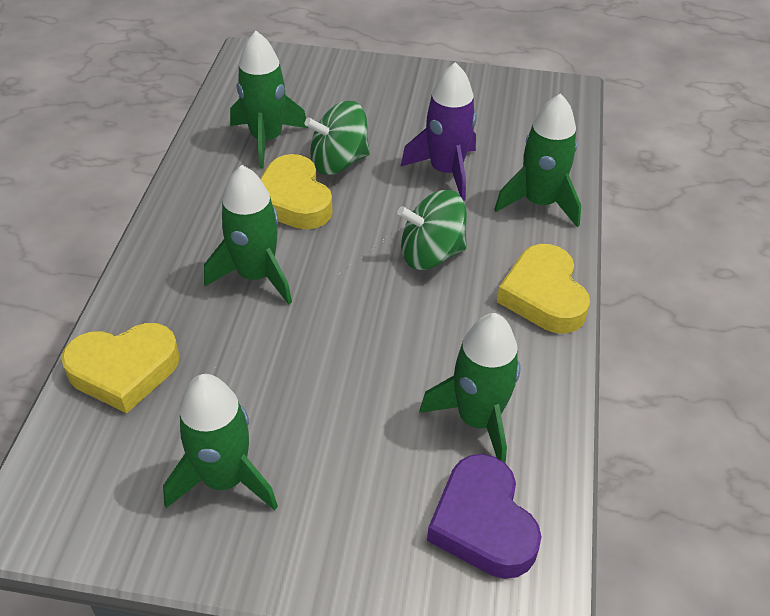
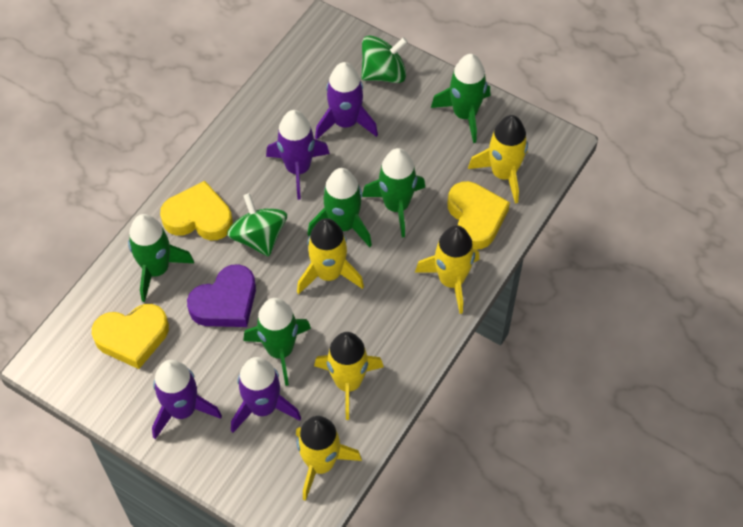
purple rocket: 1 -> 4
yellow rocket: 0 -> 5

